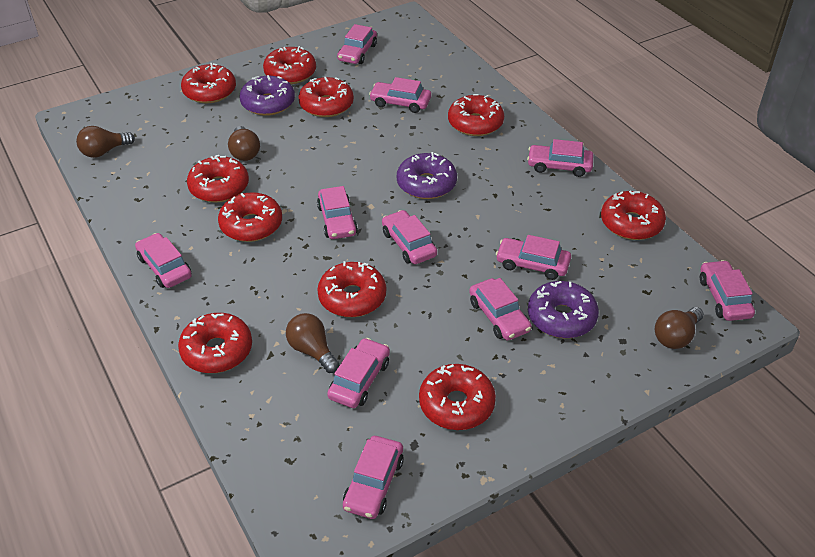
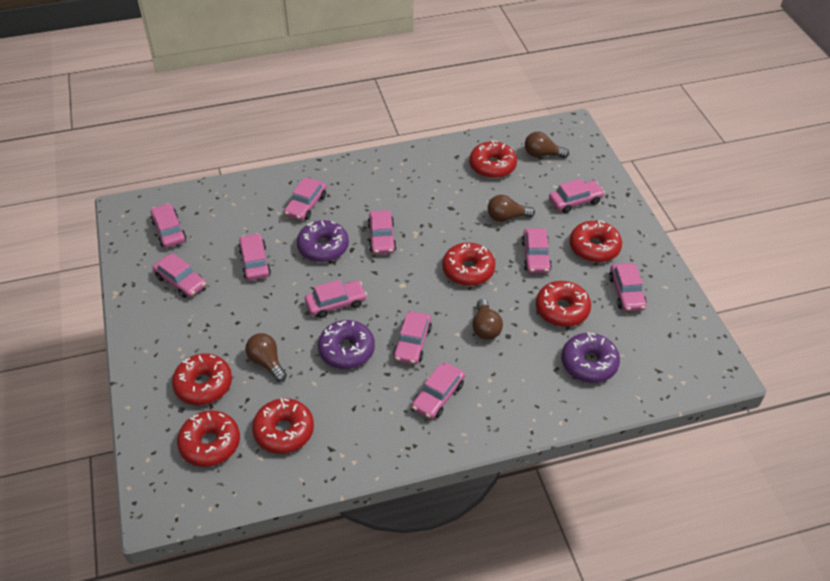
red donut: 10 -> 7

